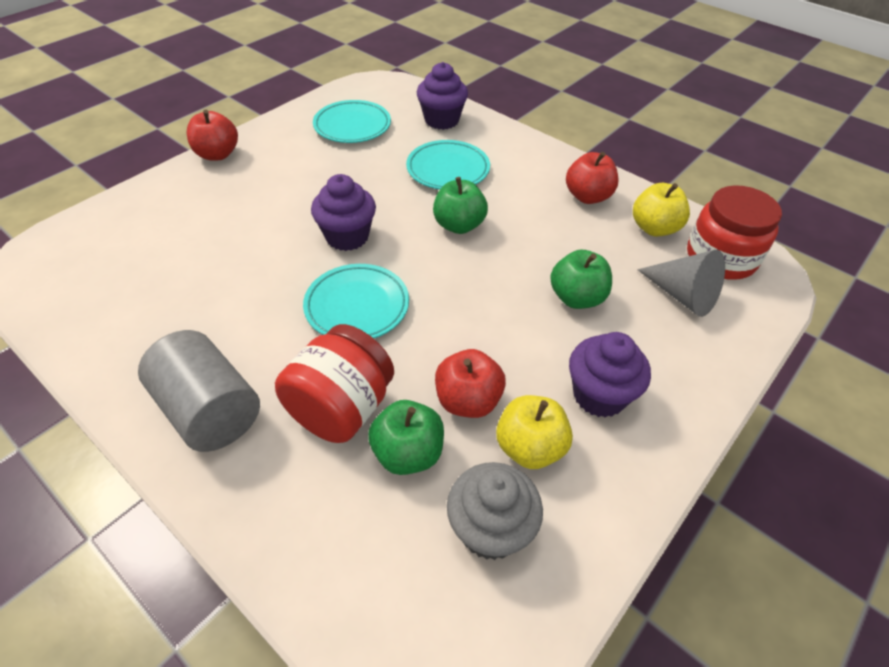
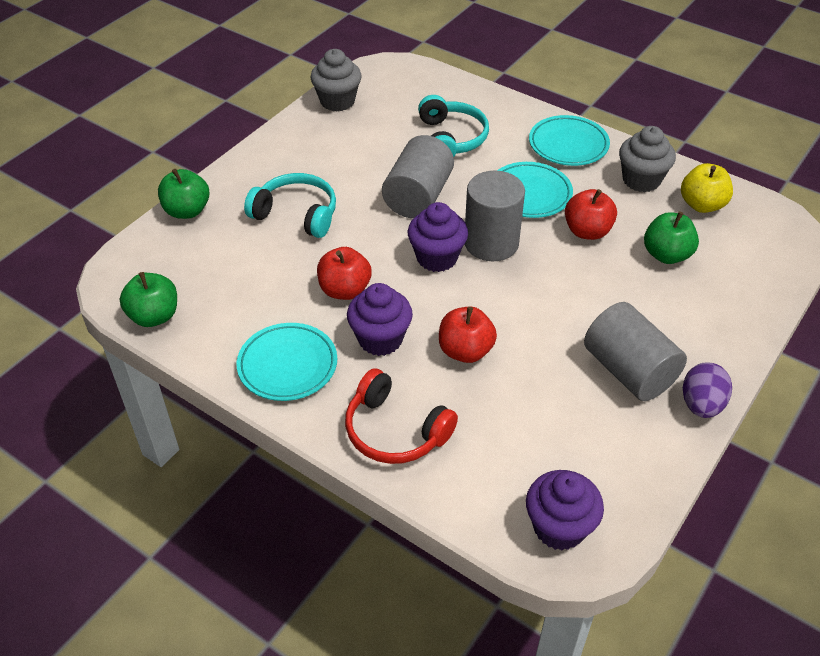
grey cone: 1 -> 0
grey cupcake: 1 -> 2
grey cylinder: 1 -> 3
purple egg: 0 -> 1
red headphones: 0 -> 1
red jar: 2 -> 0
turquoise headphones: 0 -> 2
yellow apple: 2 -> 1

